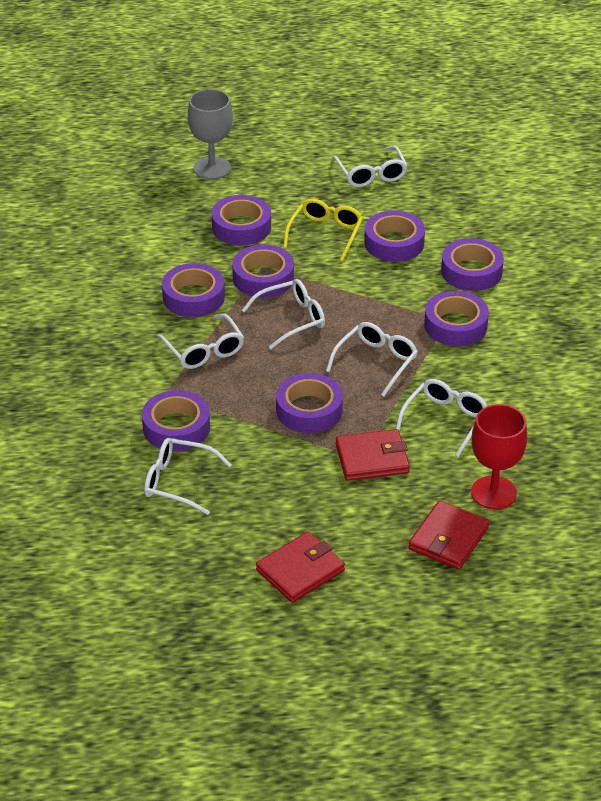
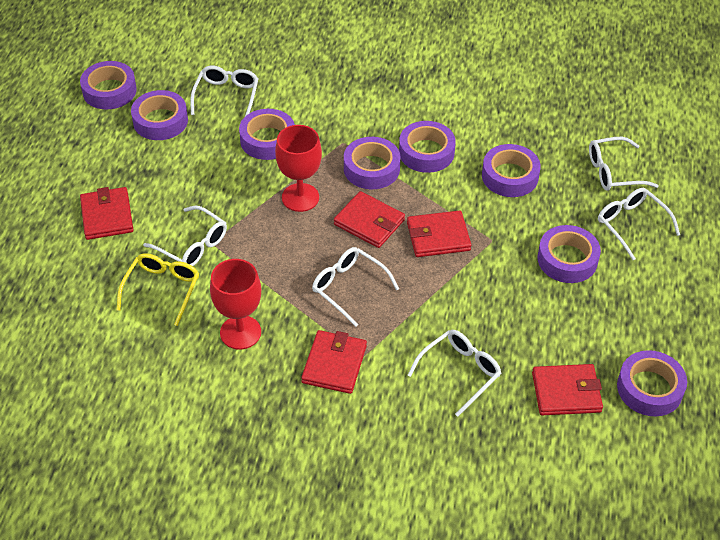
grey goblet: 1 -> 0
red goblet: 1 -> 2
red wallet: 3 -> 5

